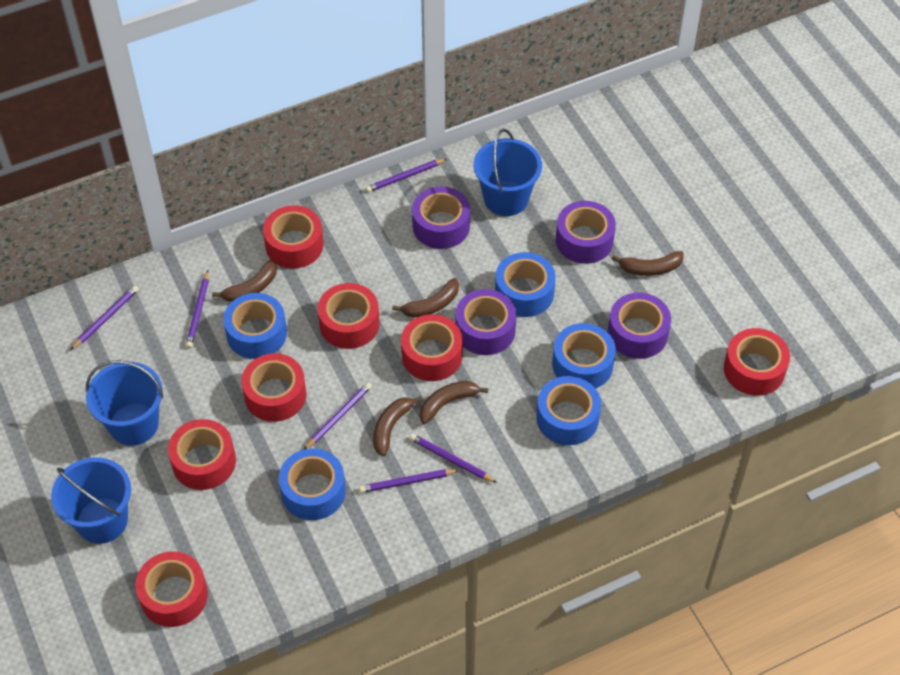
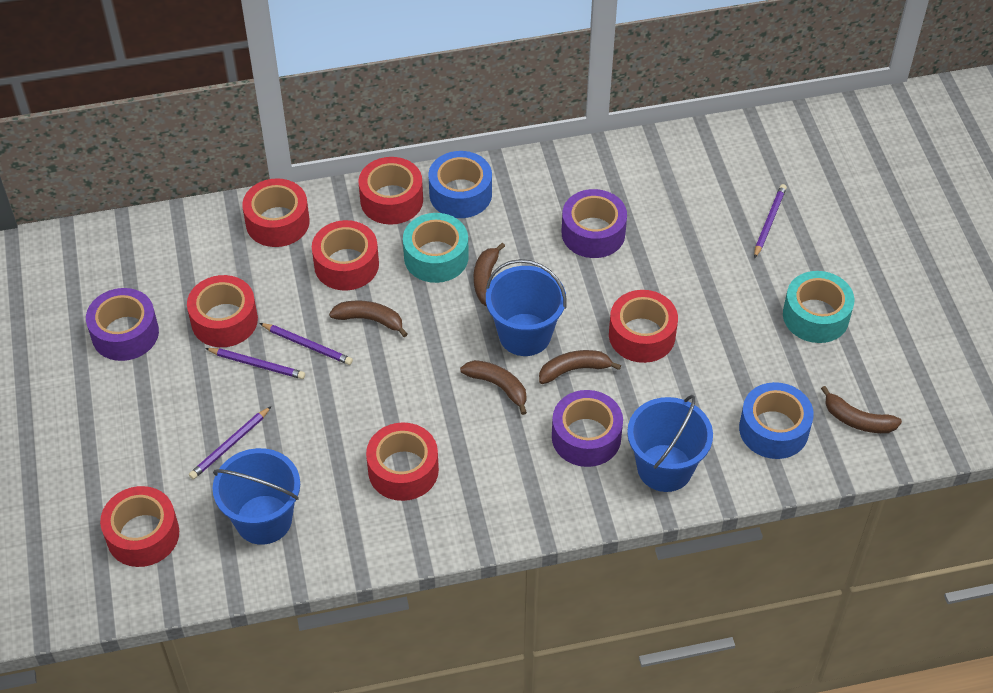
blue tape: 5 -> 2
purple pencil: 6 -> 4
purple tape: 4 -> 3
turquoise tape: 0 -> 2

